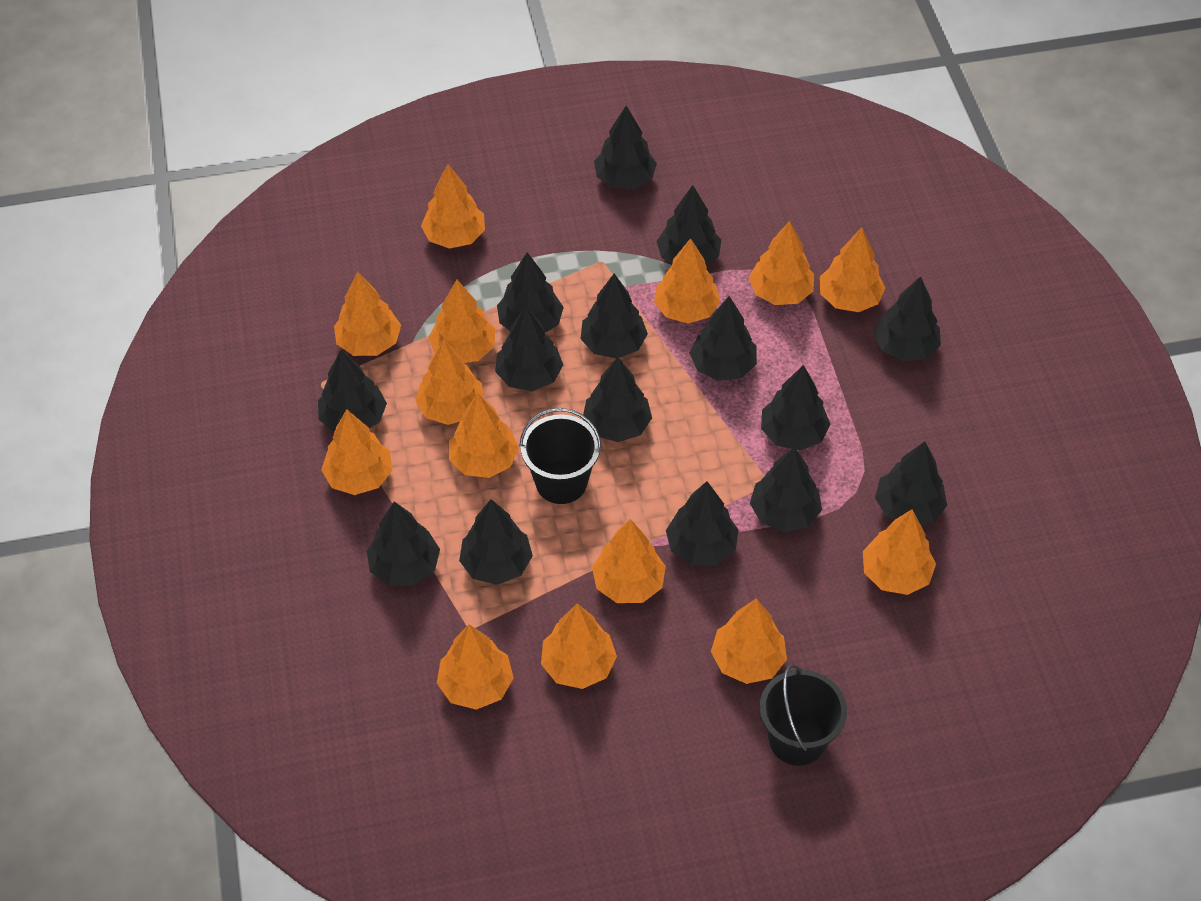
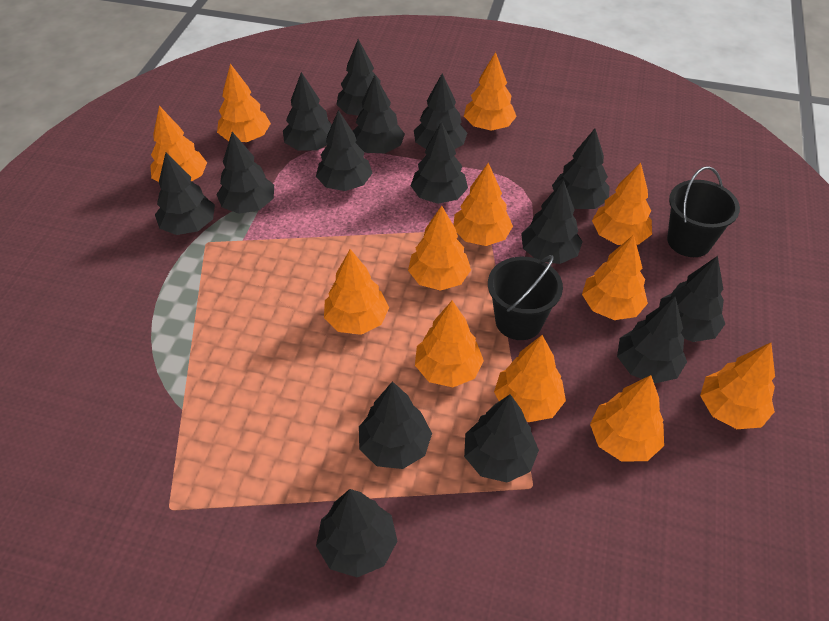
orange tree: 14 -> 12

